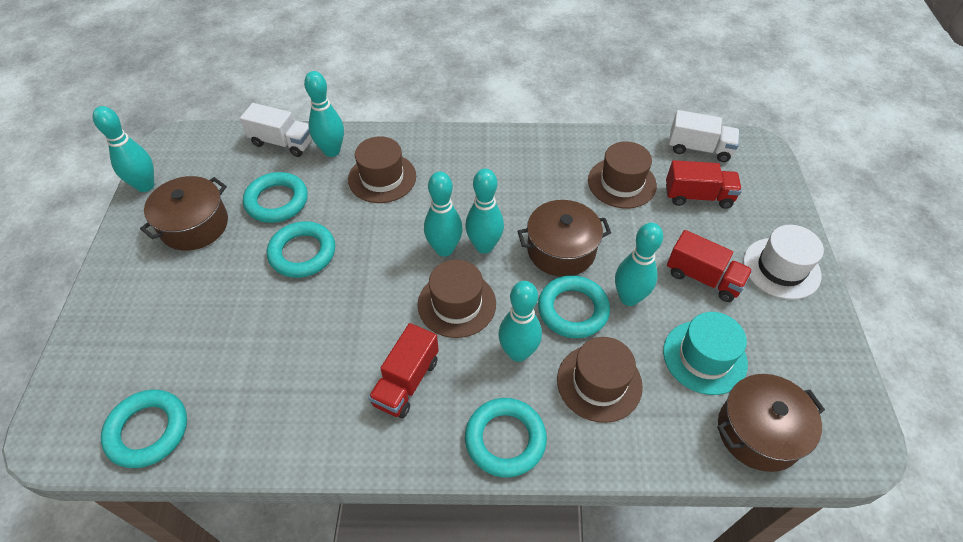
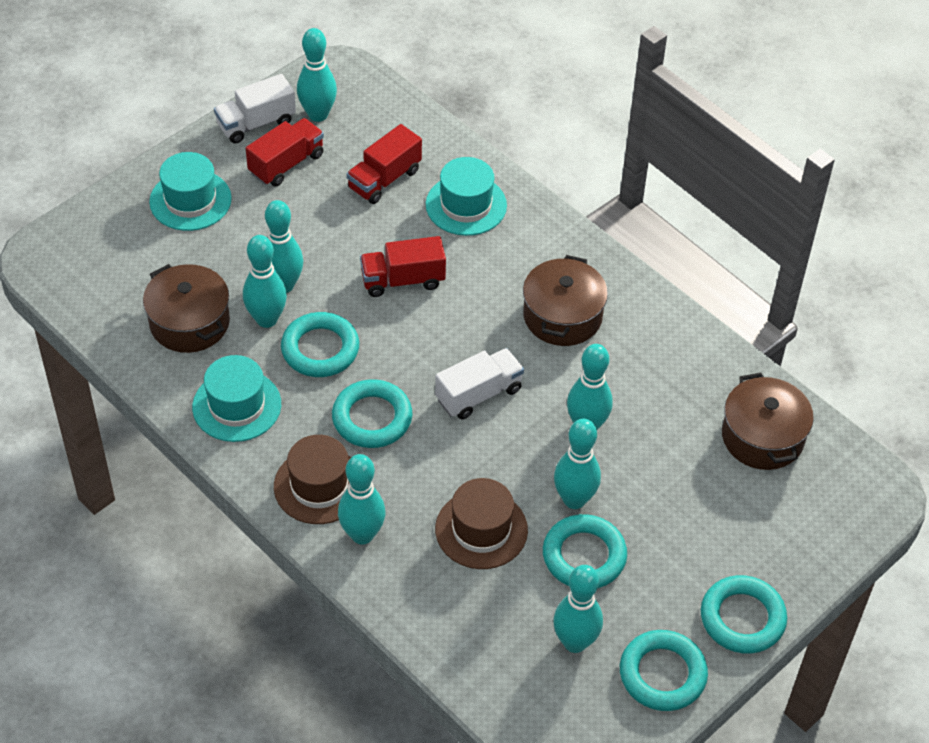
brown hat: 4 -> 2
turquoise bowling pin: 6 -> 7
turquoise hat: 1 -> 3
white hat: 1 -> 0

